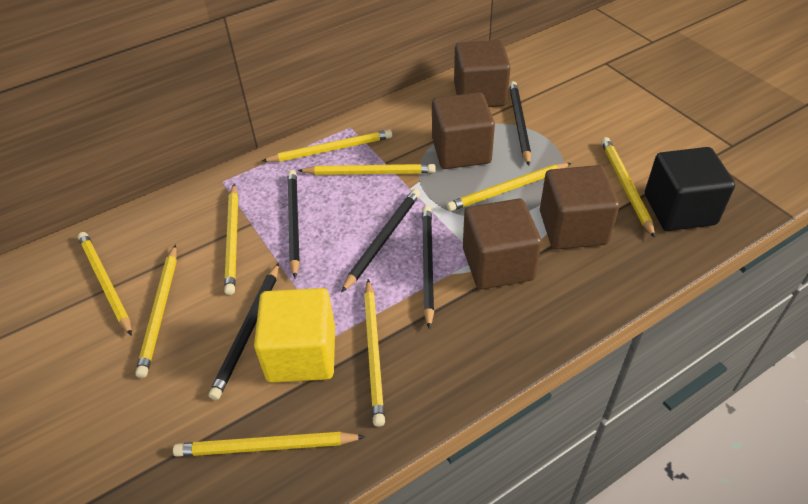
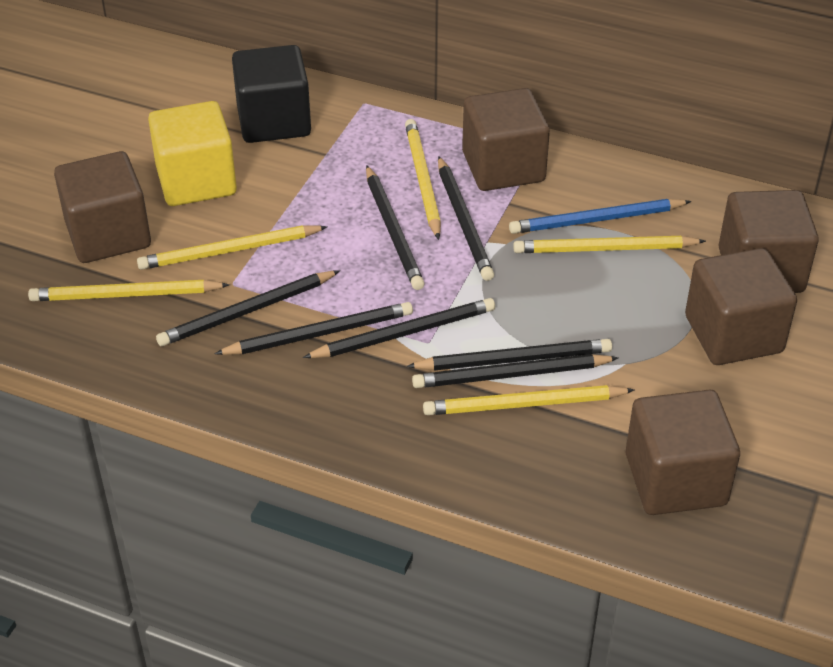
black pencil: 5 -> 7
blue pencil: 0 -> 1
brown cube: 4 -> 5
yellow pencil: 9 -> 5

